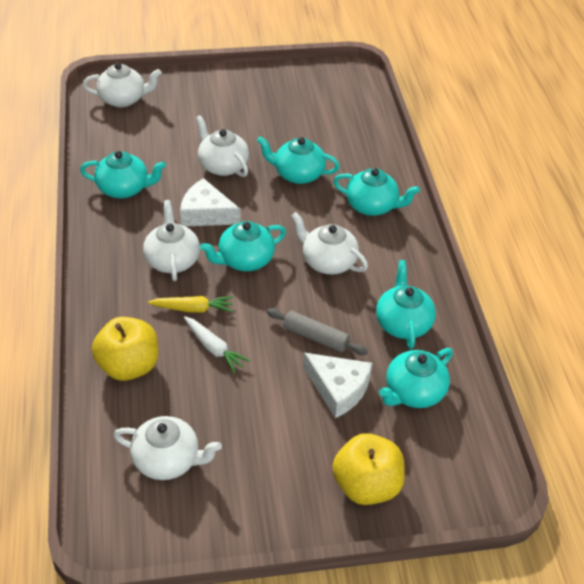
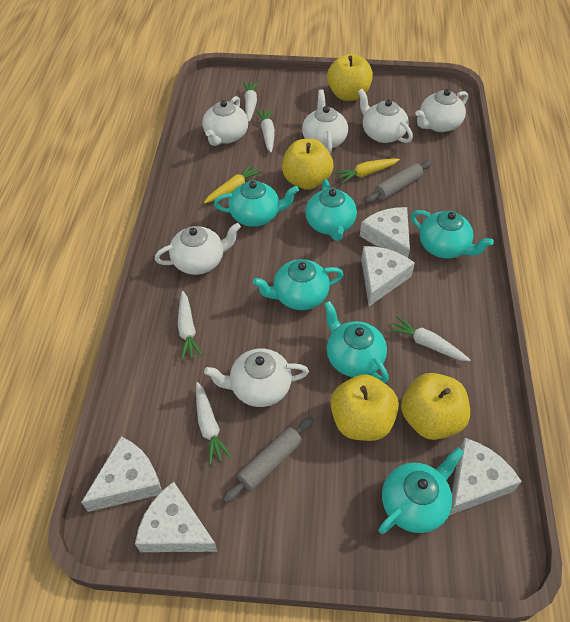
grey rolling pin: 1 -> 2
white carrot: 1 -> 5
white cheese: 2 -> 5
white teapot: 5 -> 6
yellow apple: 2 -> 4
yellow carrot: 1 -> 2

